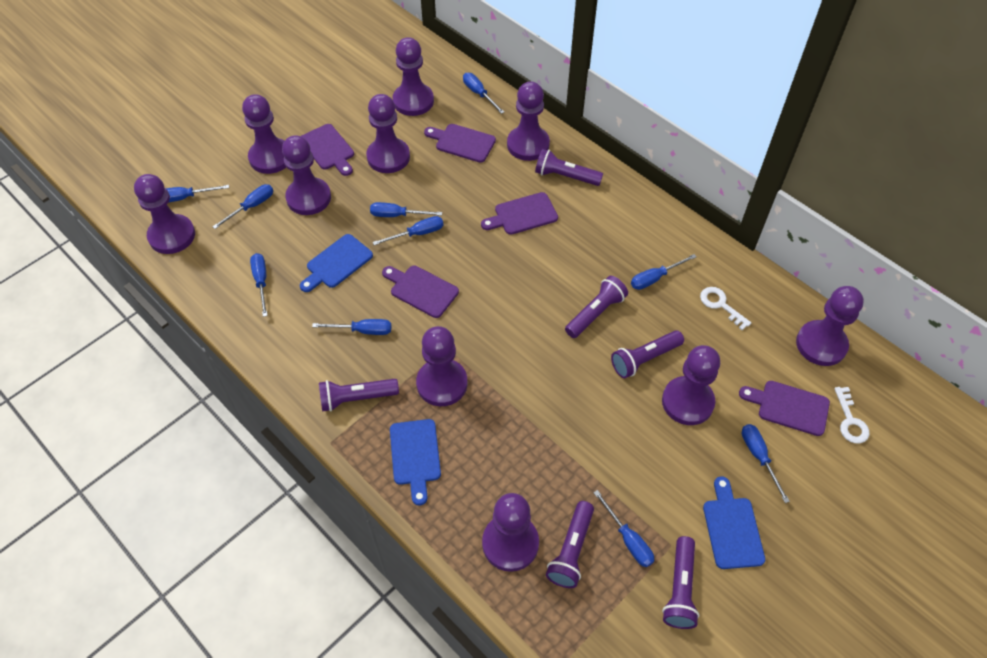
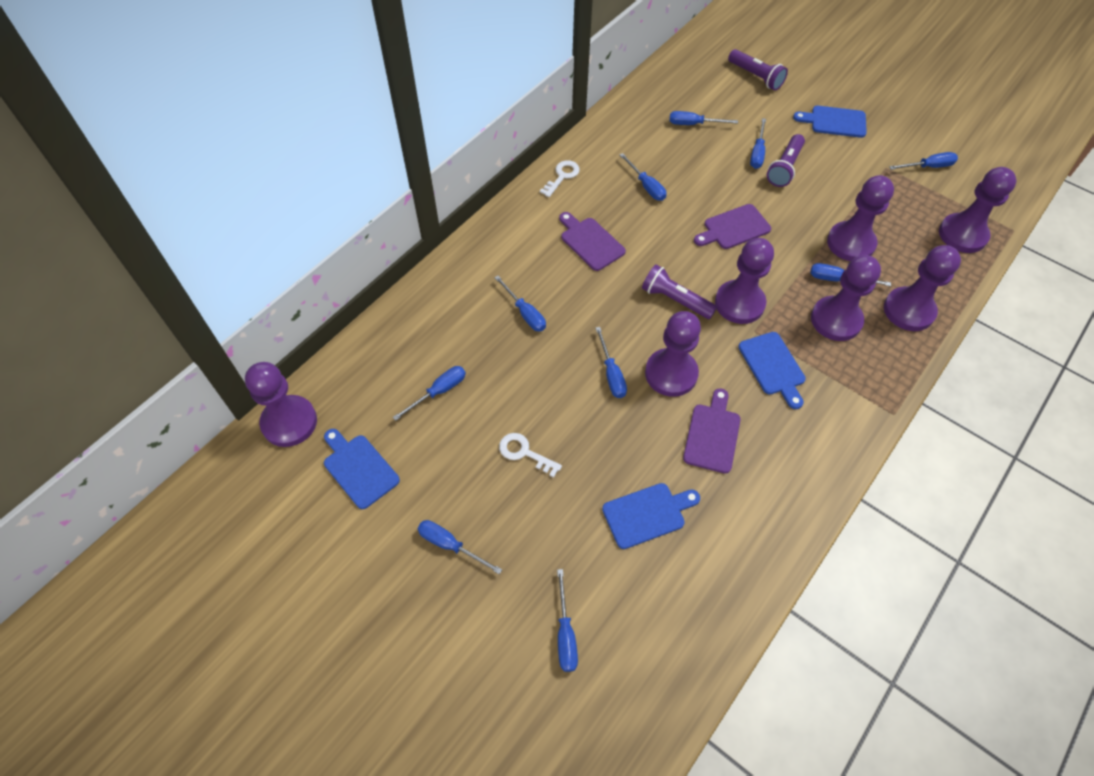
blue cutting board: 3 -> 4
purple cutting board: 5 -> 3
purple flashlight: 6 -> 3
purple pawn: 10 -> 7

